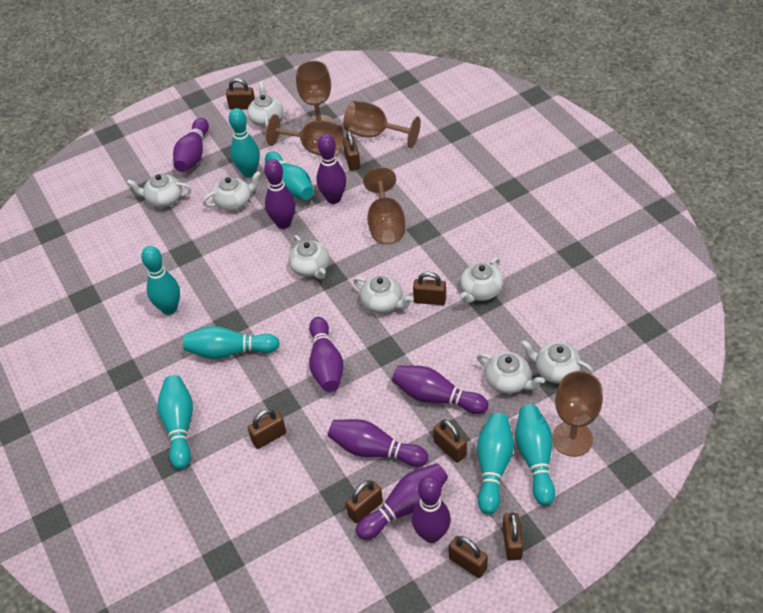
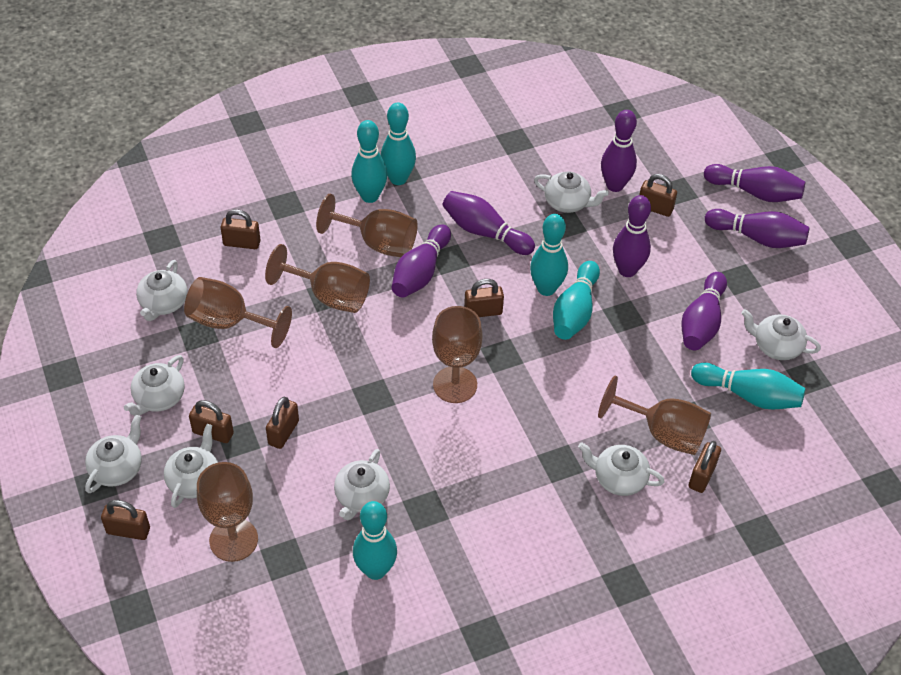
brown goblet: 5 -> 6
brown padlock: 8 -> 7
purple bowling pin: 8 -> 7
turquoise bowling pin: 7 -> 6

